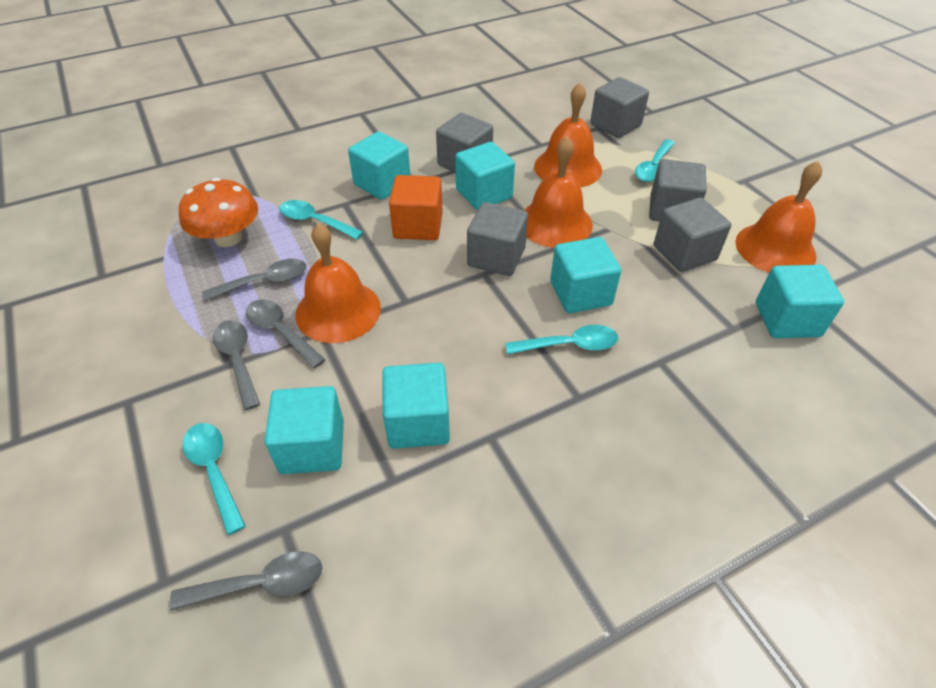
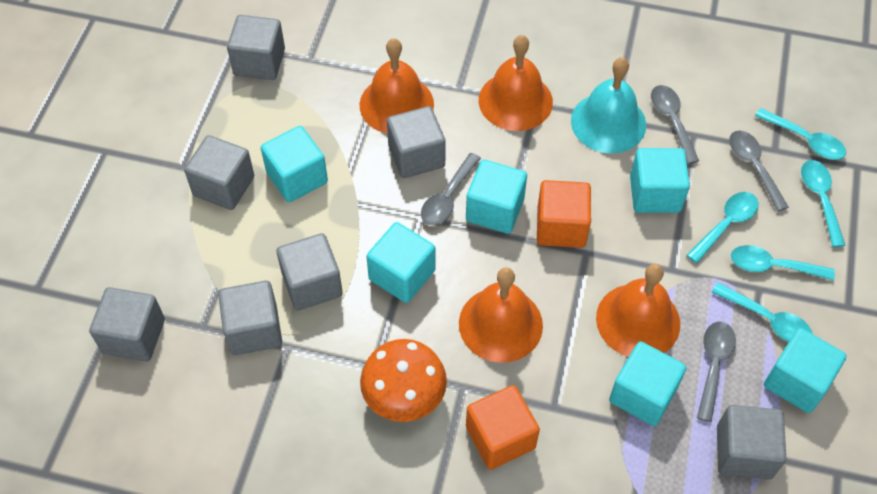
grey cube: 5 -> 7
orange cube: 1 -> 2
turquoise bell: 0 -> 1
turquoise spoon: 4 -> 5

